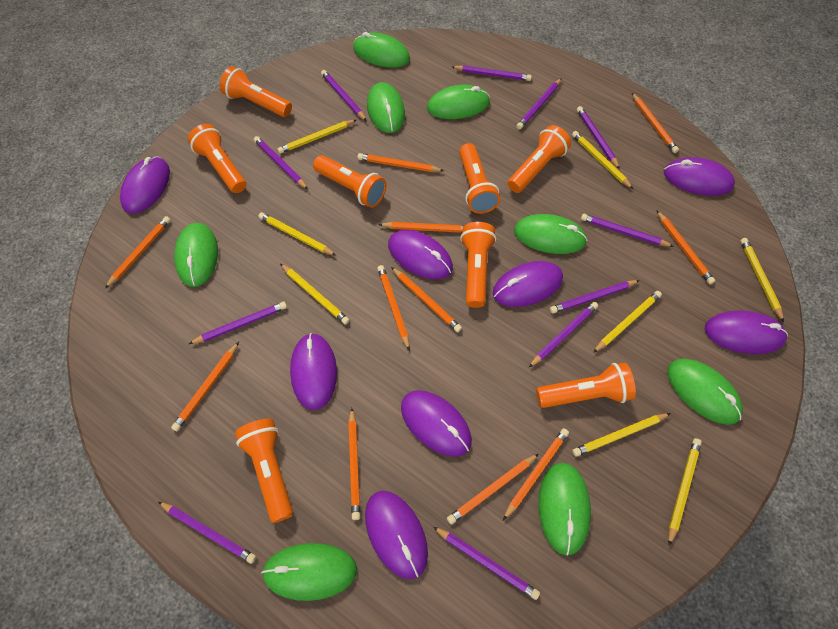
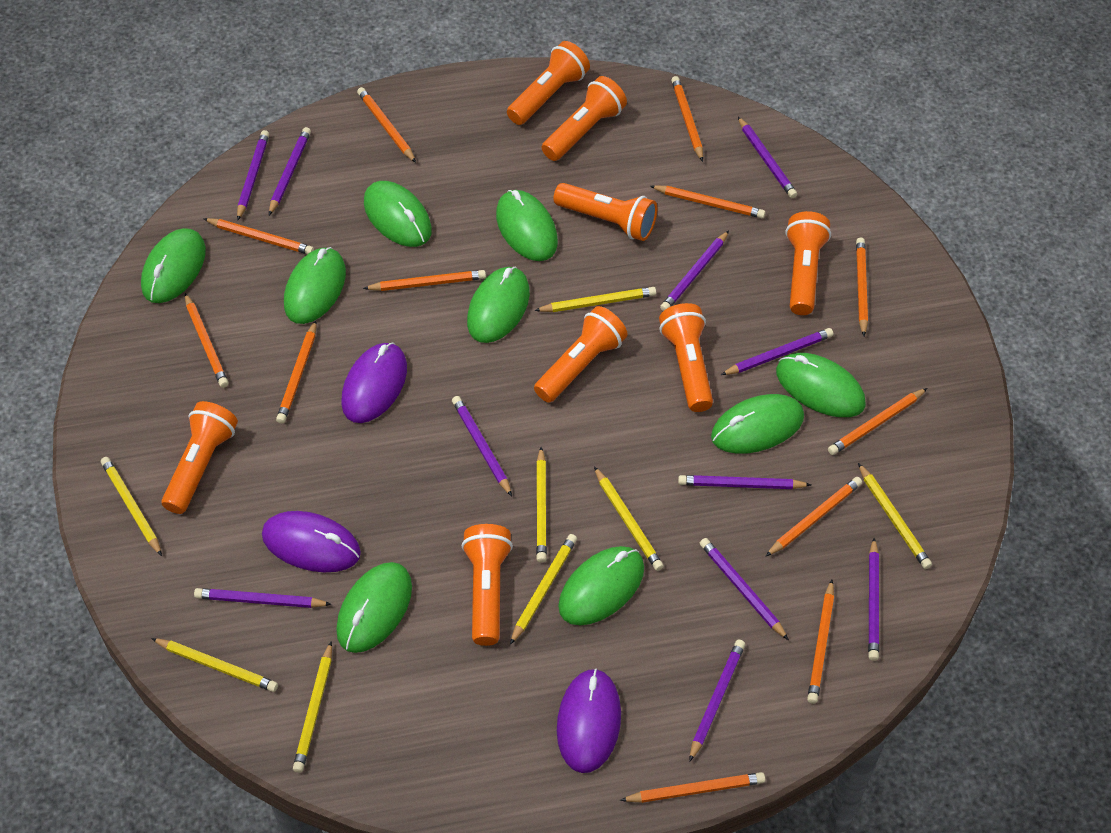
green mouse: 8 -> 9
orange pencil: 11 -> 12
purple mouse: 8 -> 3

